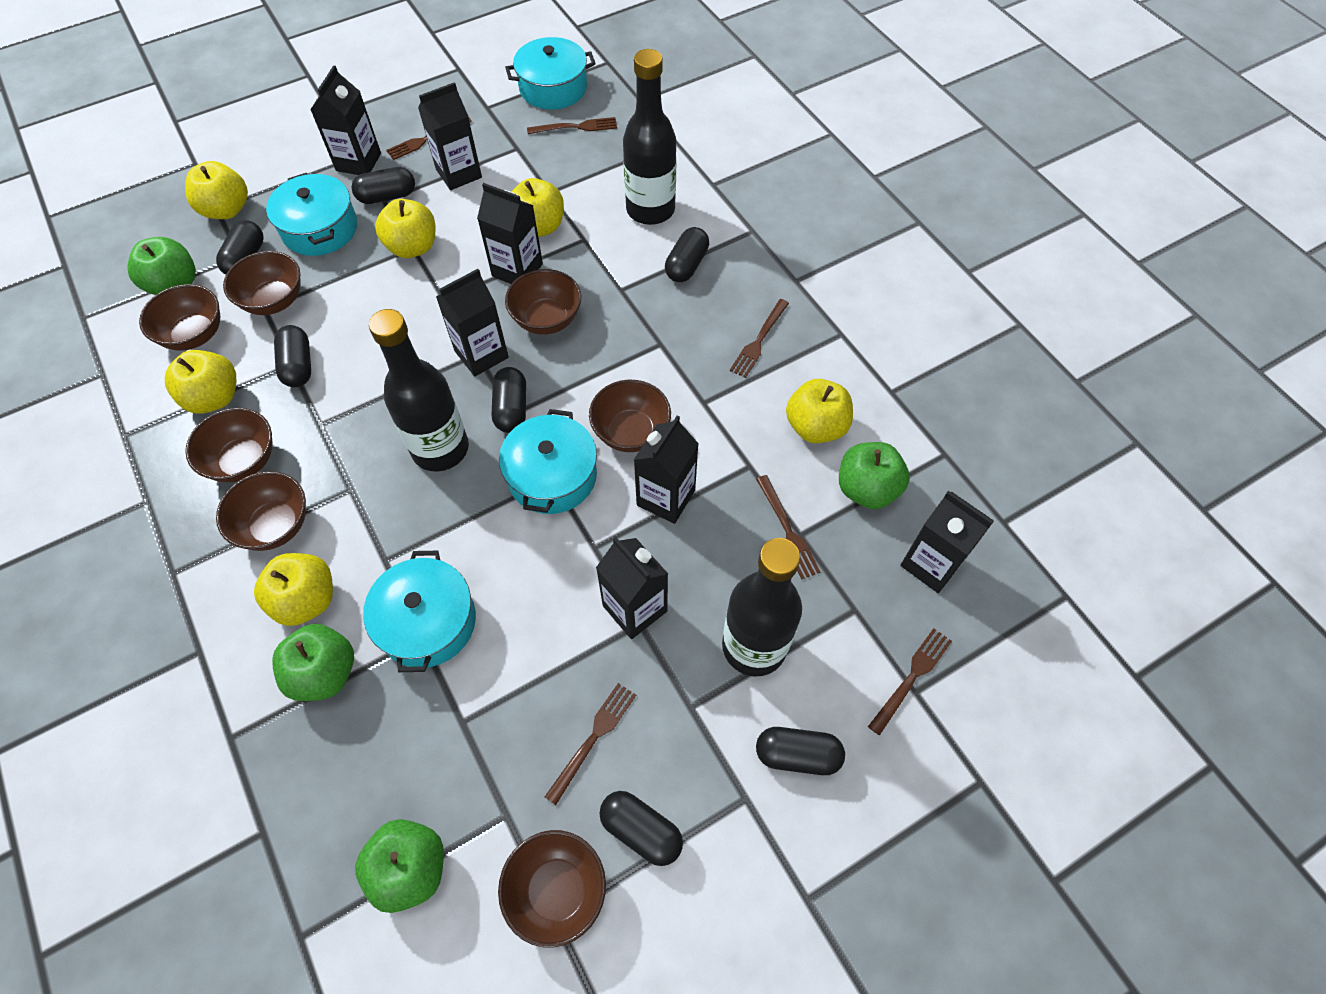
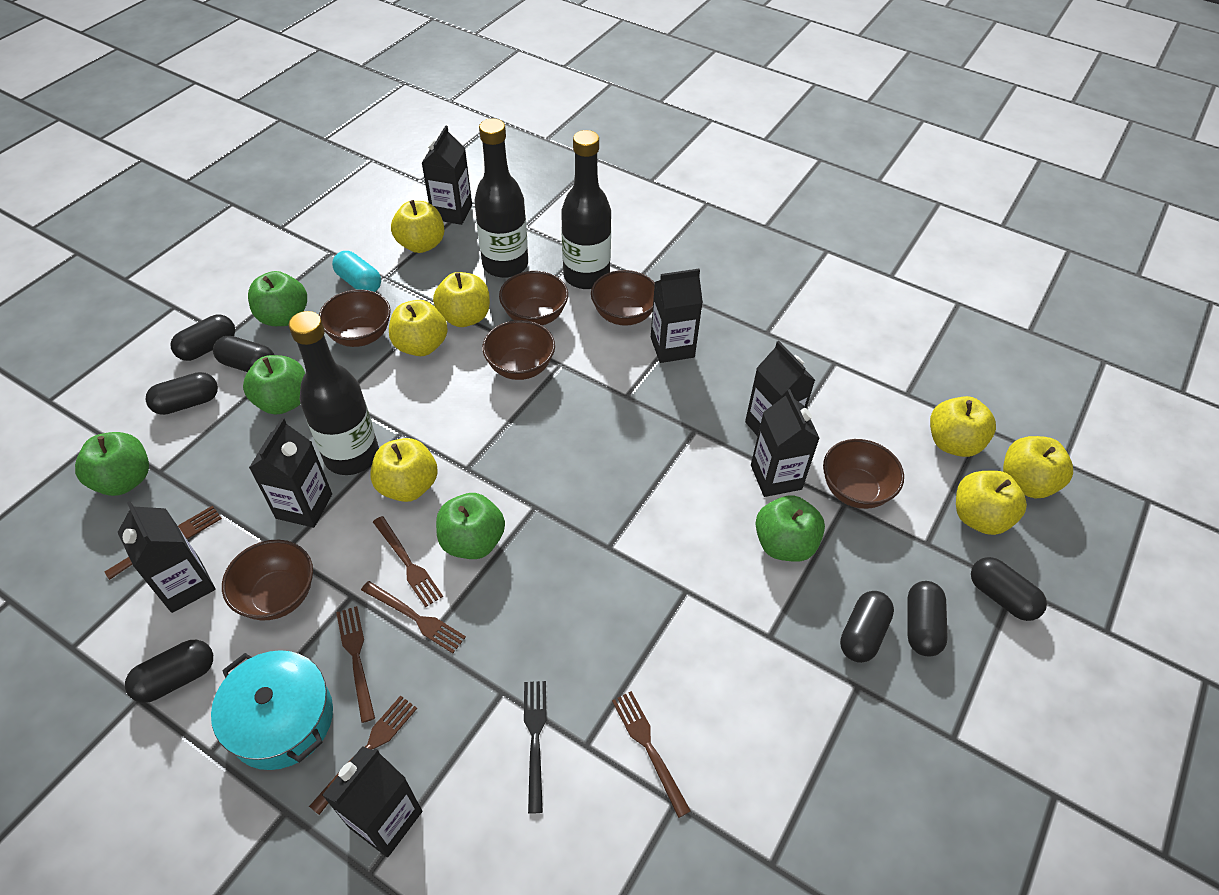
black fork: 0 -> 1
brown bowl: 7 -> 6
green apple: 4 -> 5
turquoise capsule: 0 -> 1
turquoise pot: 4 -> 1
yellow apple: 6 -> 7

